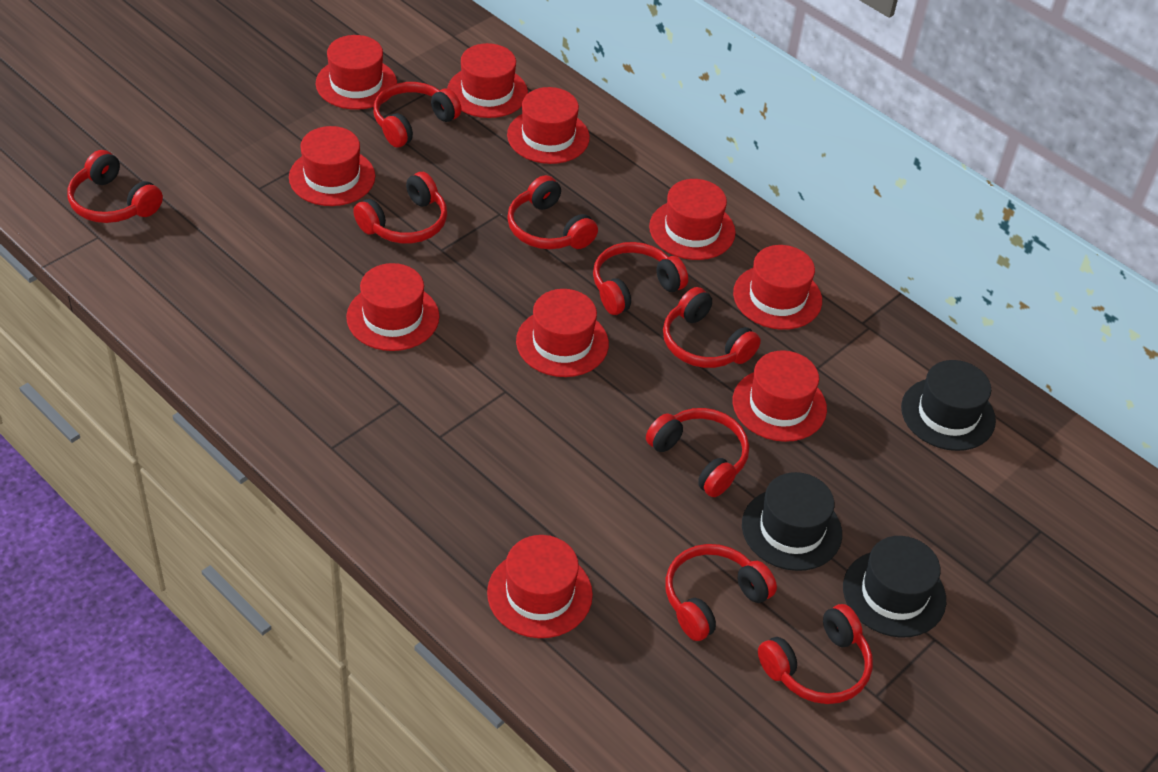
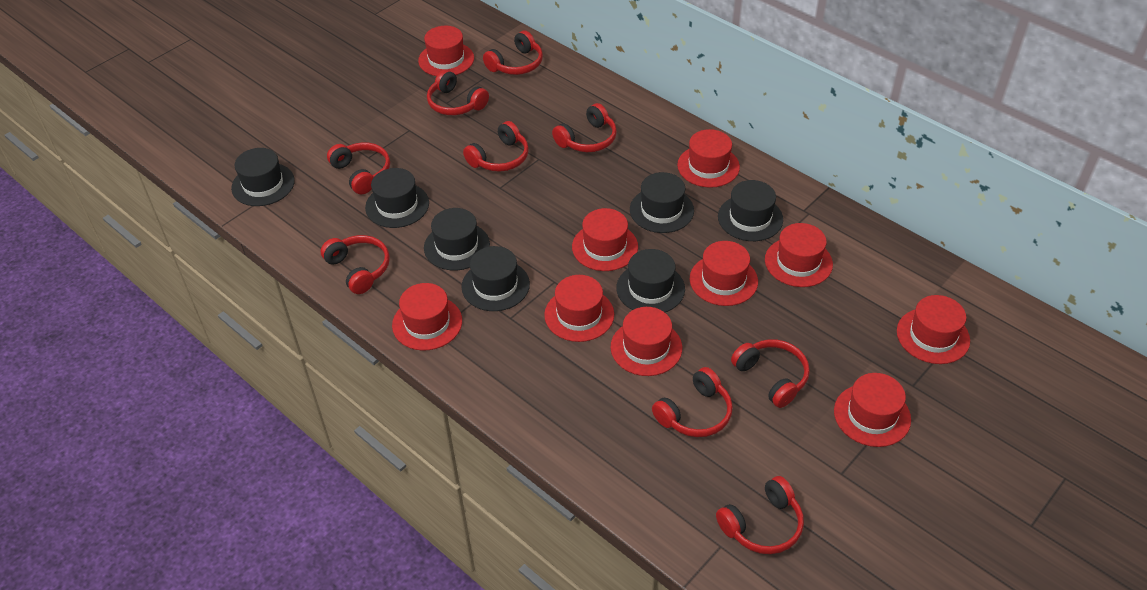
black hat: 3 -> 7

